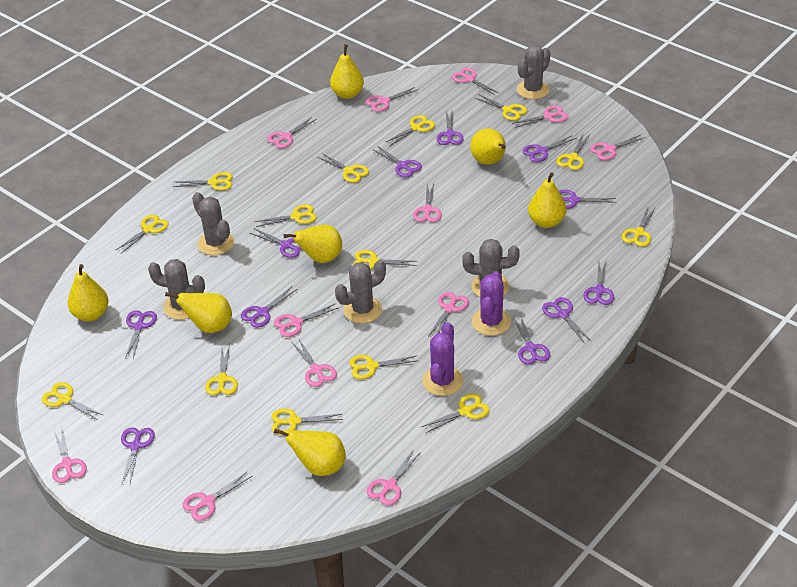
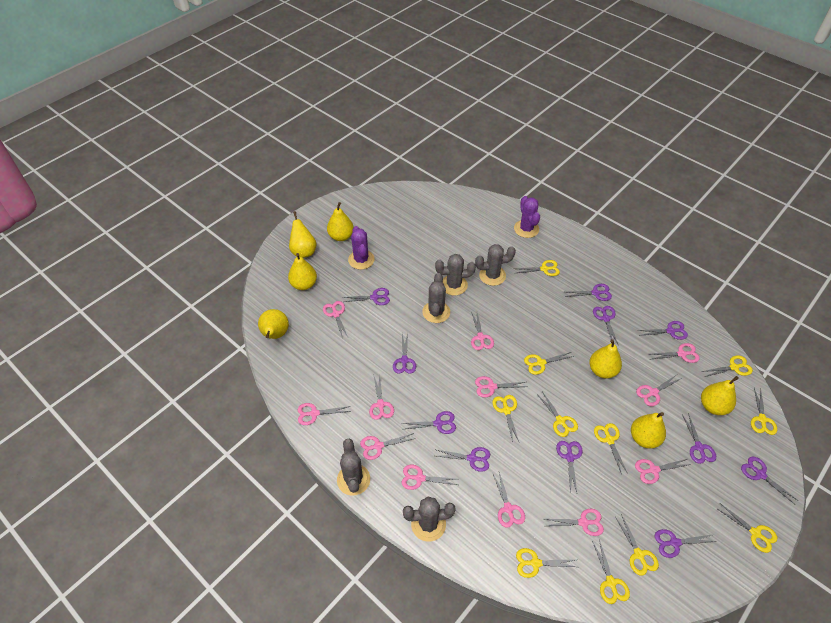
yellow scissors: 14 -> 11

